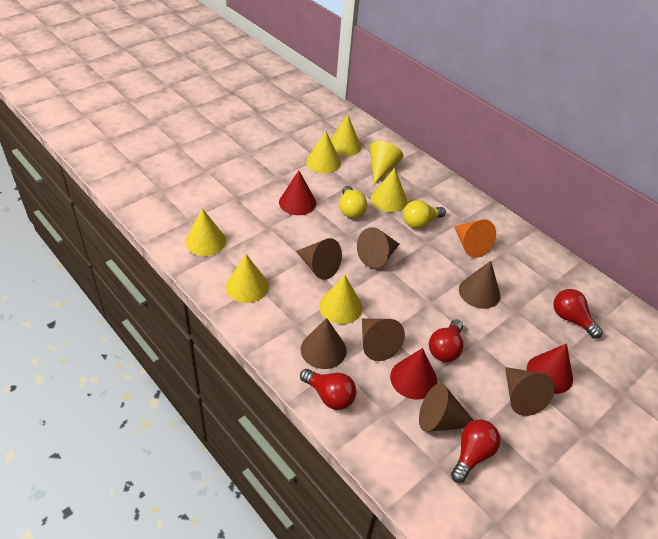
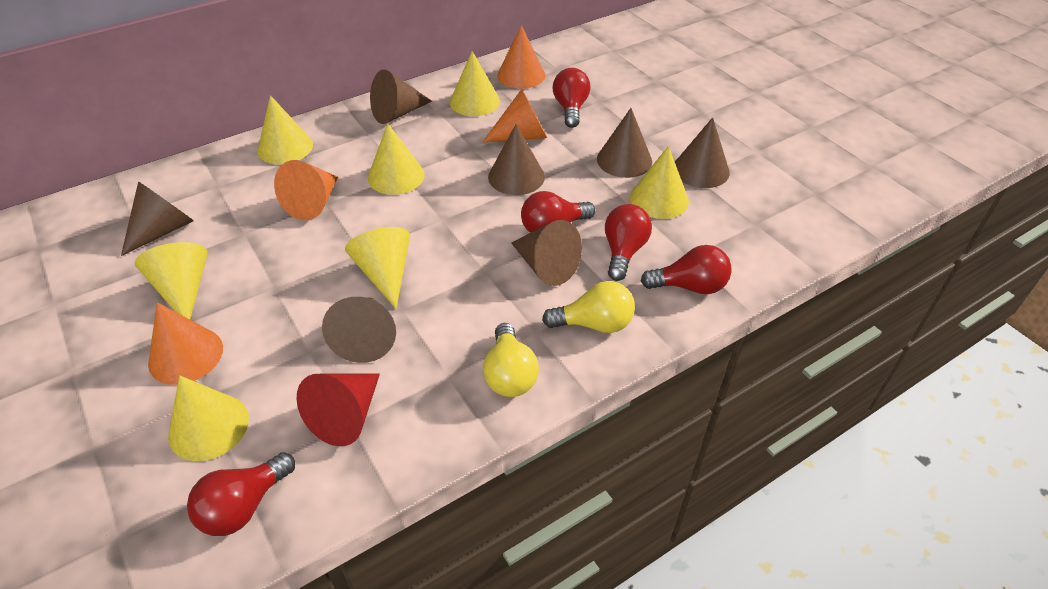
orange cone: 1 -> 4
red cone: 3 -> 1
red light bulb: 4 -> 5

